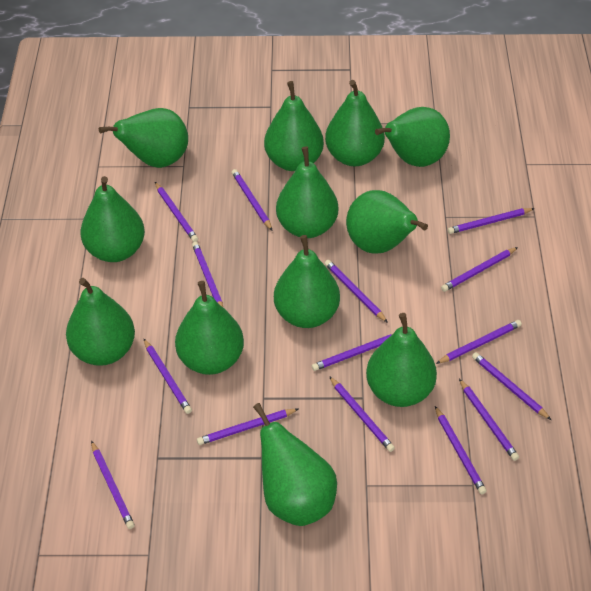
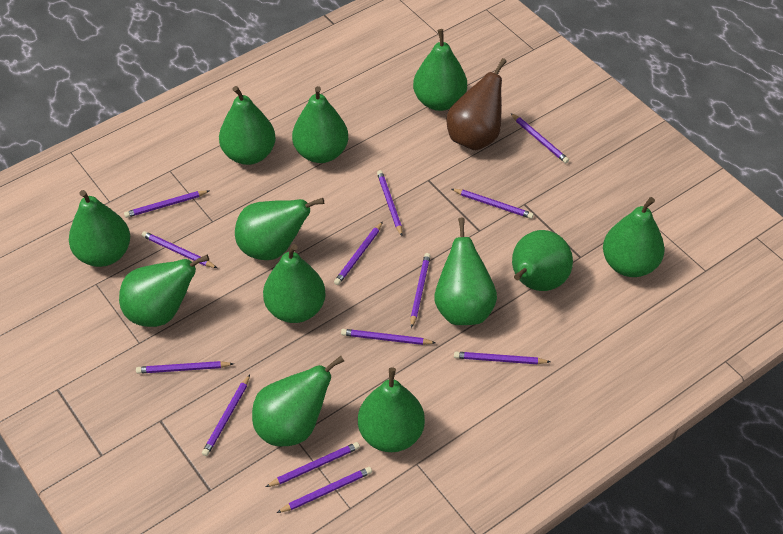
brown pear: 0 -> 1
purple pencil: 15 -> 13

